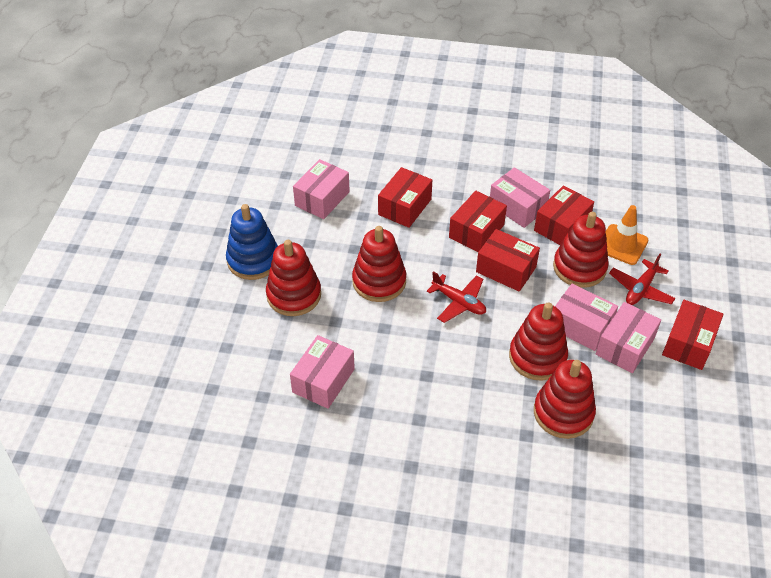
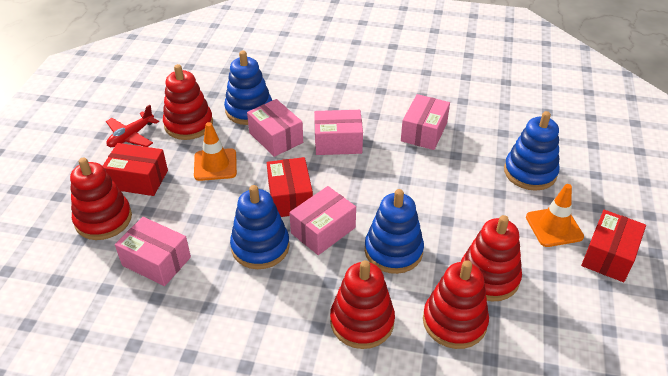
blue stacking toy: 1 -> 4
orange traffic cone: 1 -> 2
red box: 5 -> 3
red plane: 2 -> 1

